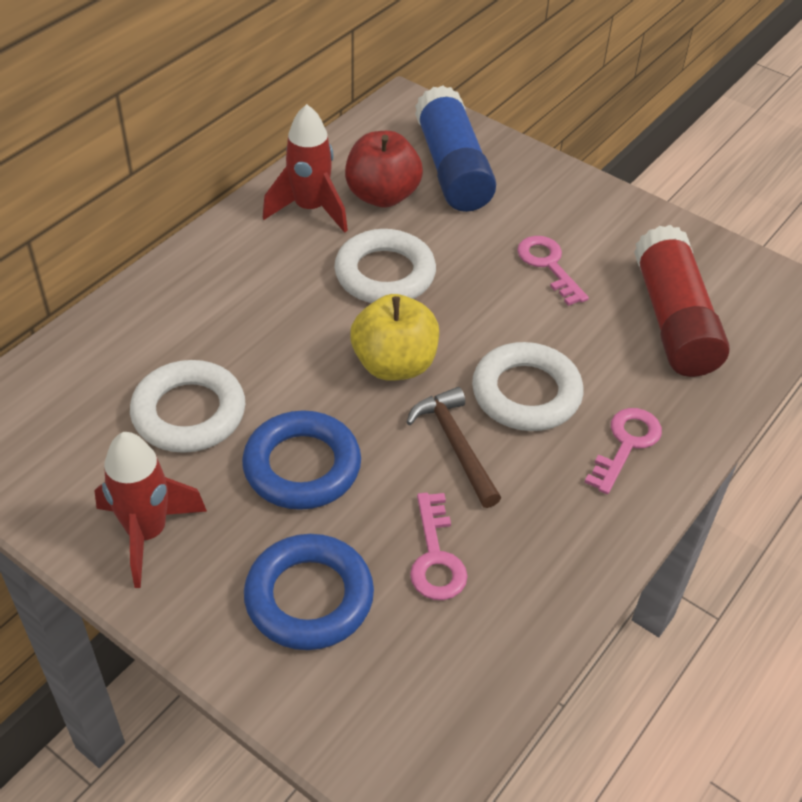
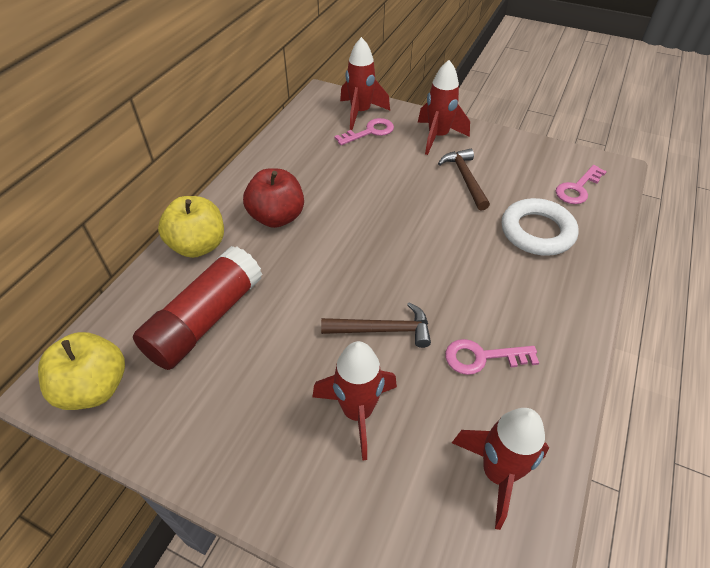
blue glue stick: 1 -> 0
blue ring: 2 -> 0
brown hammer: 1 -> 2
red rocket: 2 -> 4
white ring: 3 -> 1
yellow apple: 1 -> 2

